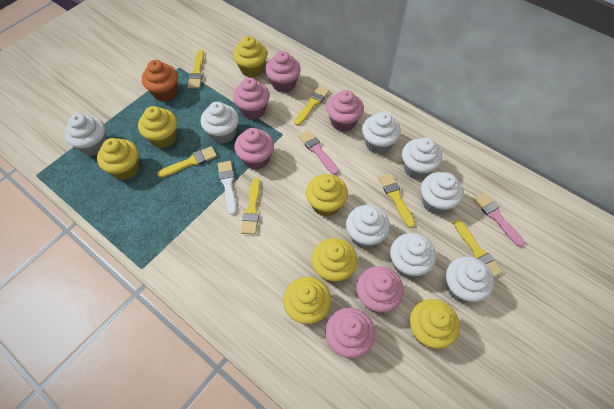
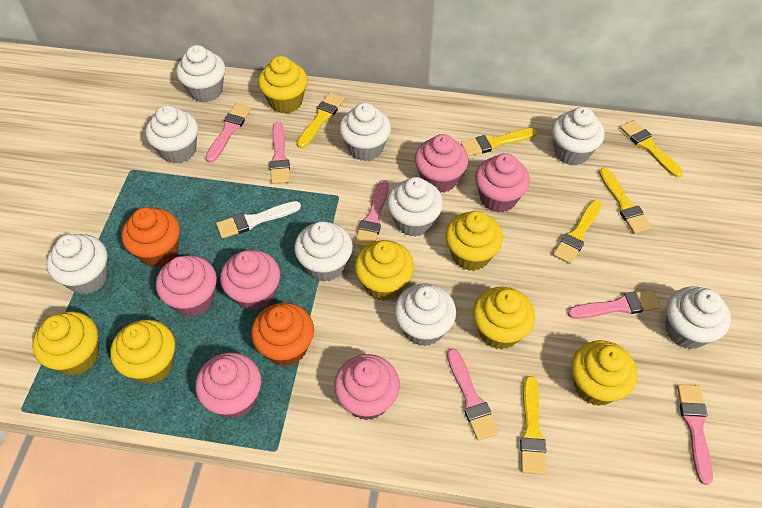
orange cupcake: 1 -> 2
pink brush: 2 -> 6
white cupcake: 8 -> 9

